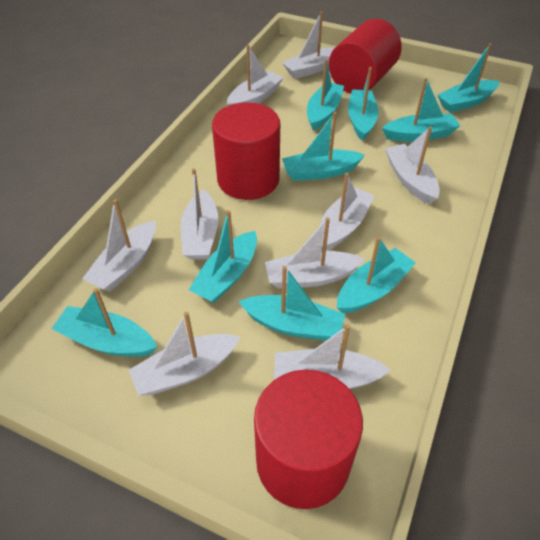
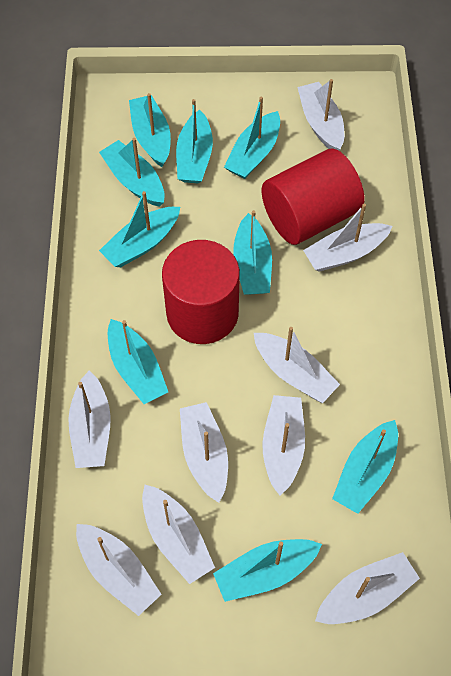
red cylinder: 3 -> 2

